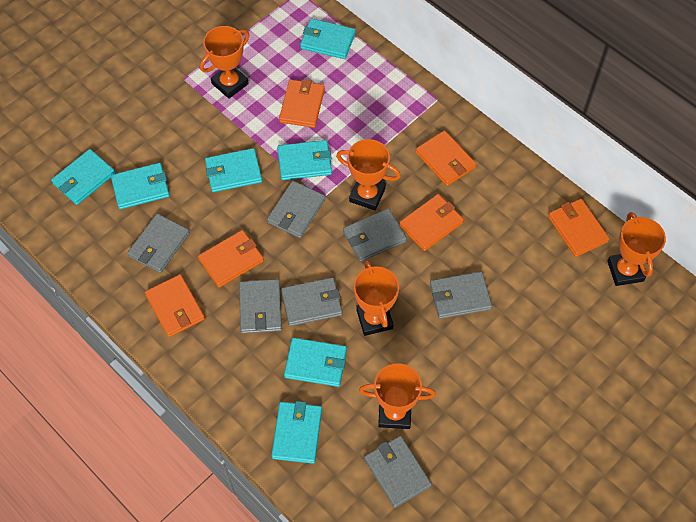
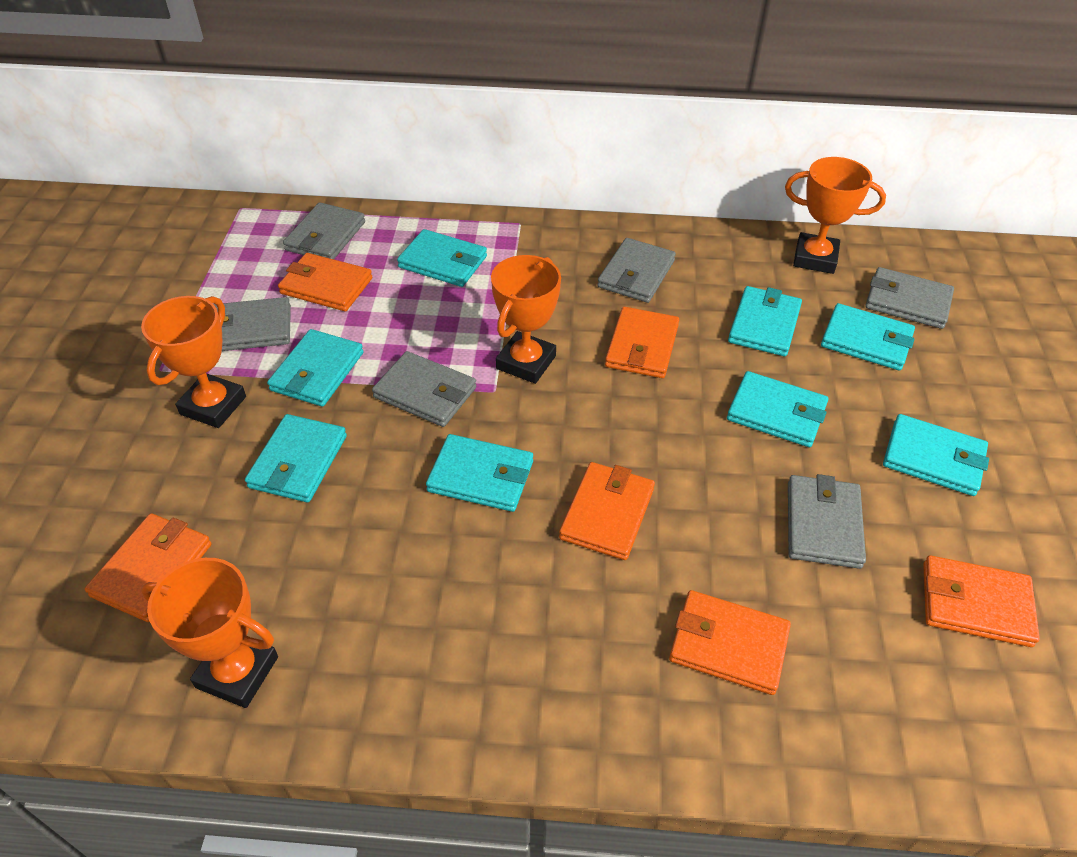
grey wallet: 7 -> 6
orange trophy: 5 -> 4
turquoise wallet: 7 -> 8

